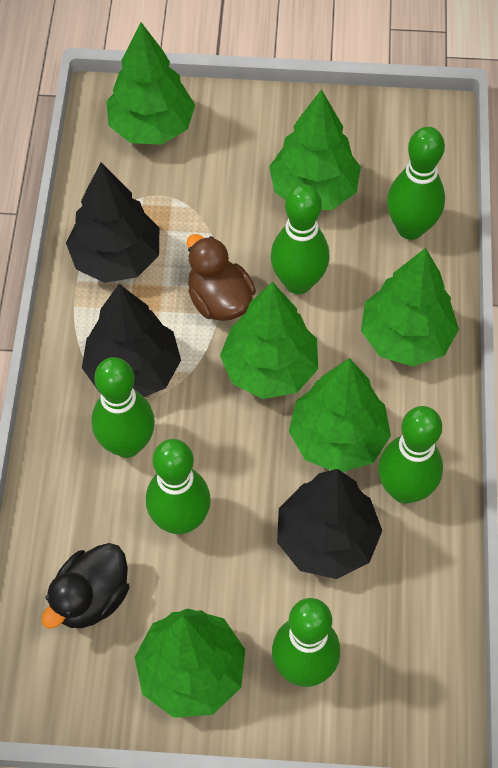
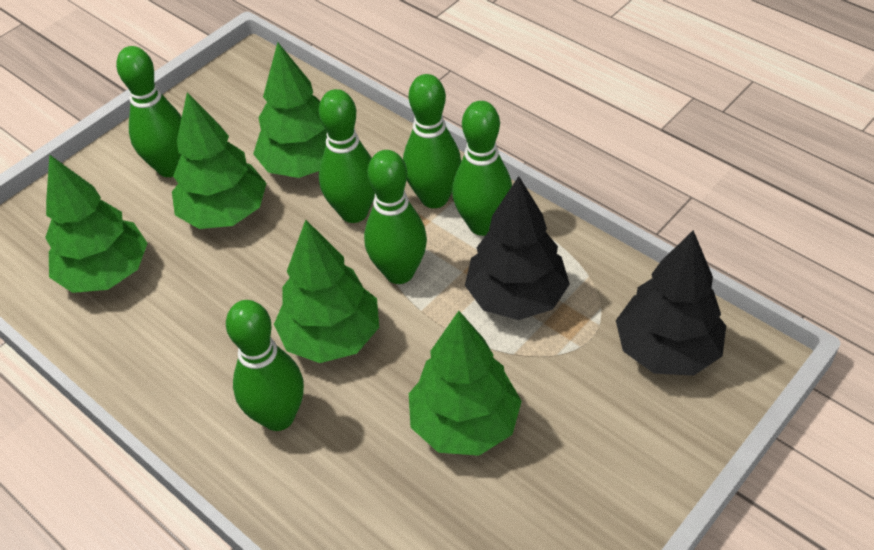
black duck: 1 -> 0
black tree: 3 -> 2
brown duck: 1 -> 0
green tree: 6 -> 5

